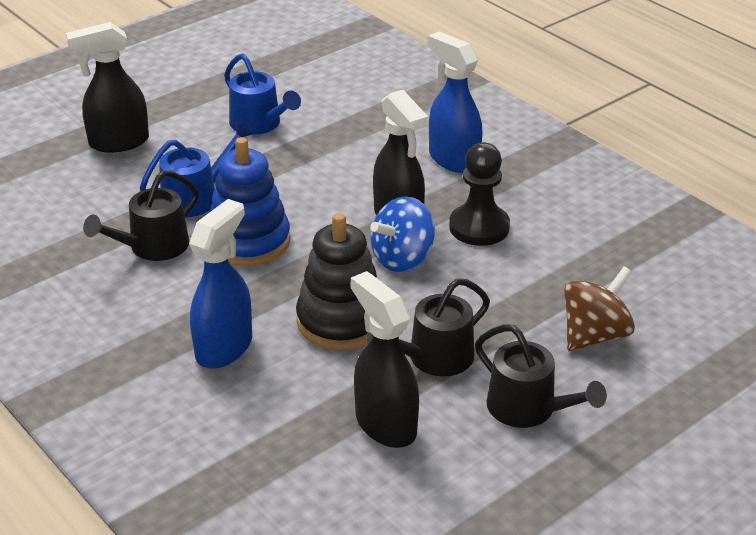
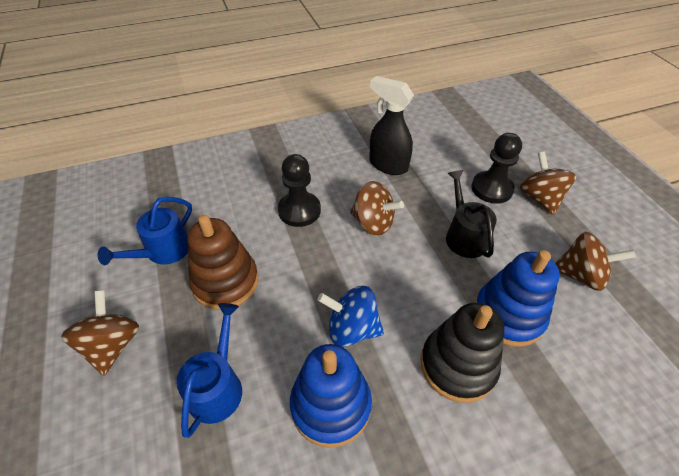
black pawn: 1 -> 2
black spray bottle: 3 -> 1
black watering can: 3 -> 1
blue spray bottle: 2 -> 0
blue stacking toy: 1 -> 2
brown spinning top: 1 -> 4
brown stacking toy: 0 -> 1

